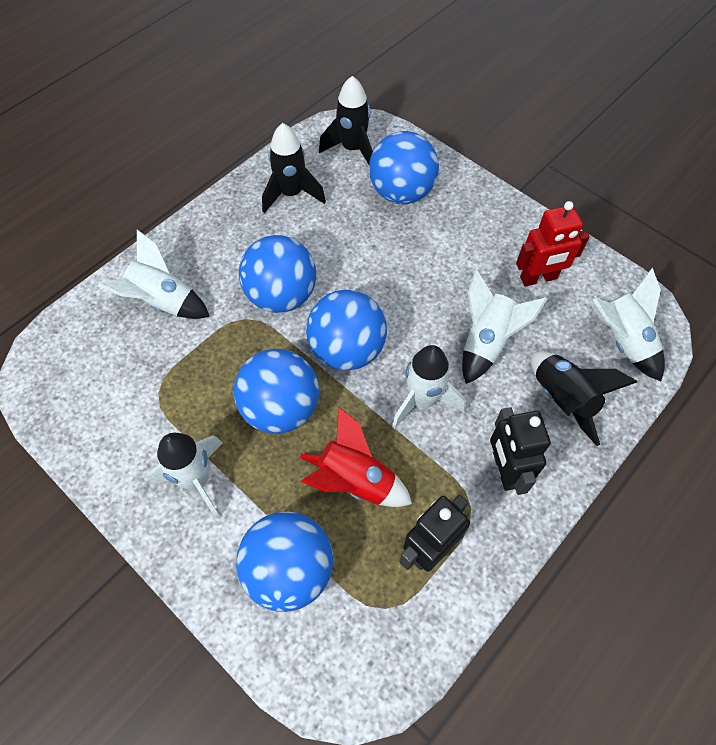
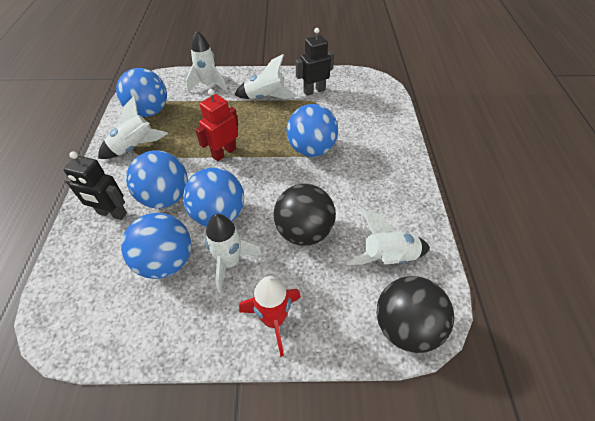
black ball: 0 -> 2
black rocket: 3 -> 0

